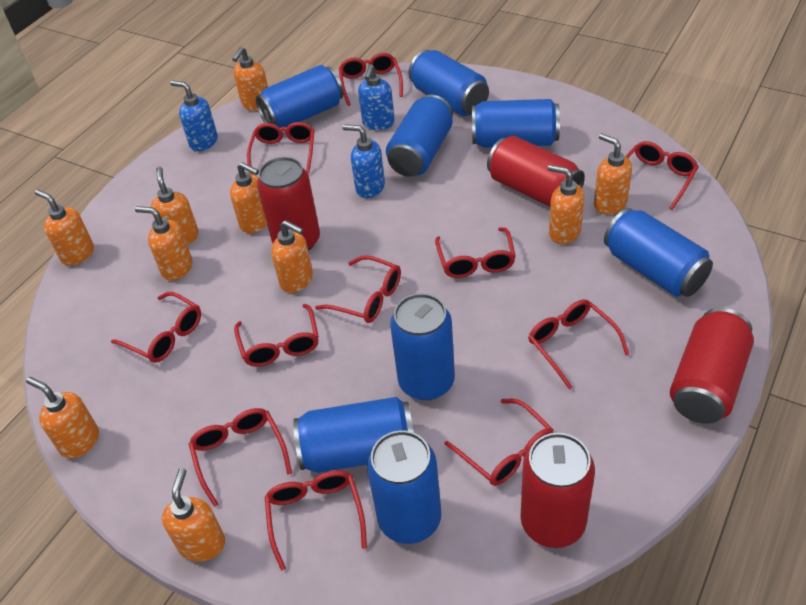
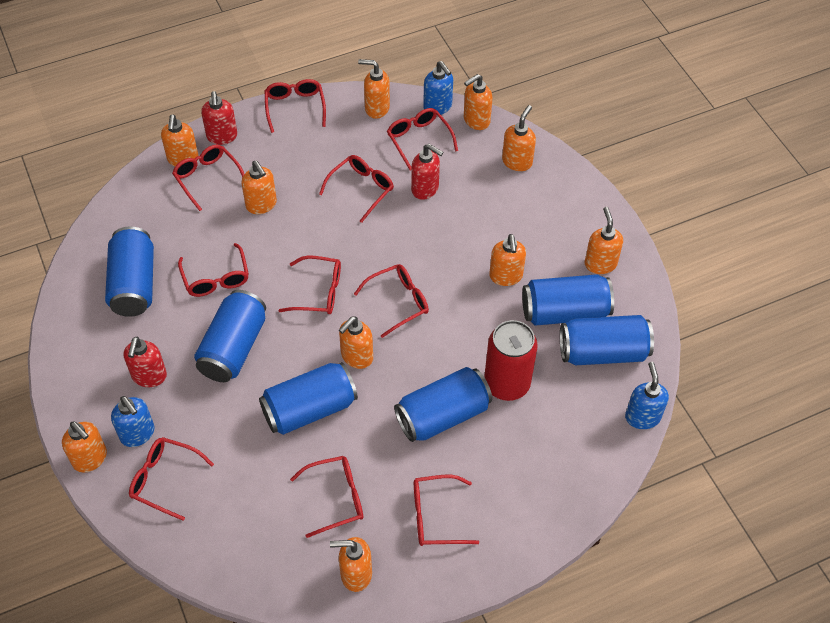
blue can: 8 -> 6
red can: 4 -> 1
red glasses: 11 -> 10
red soap dispenser: 0 -> 3

